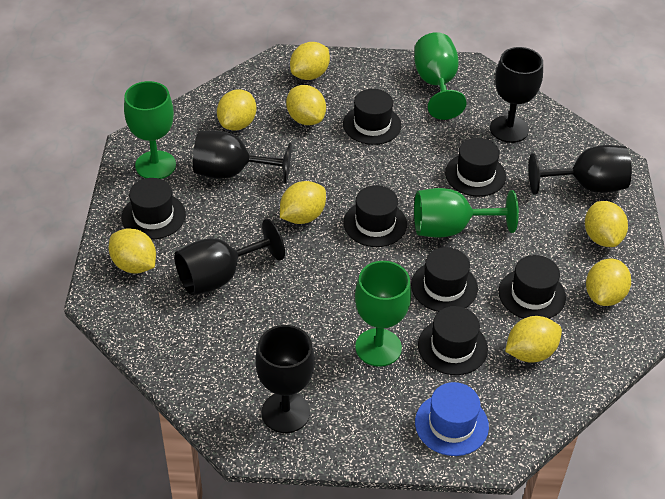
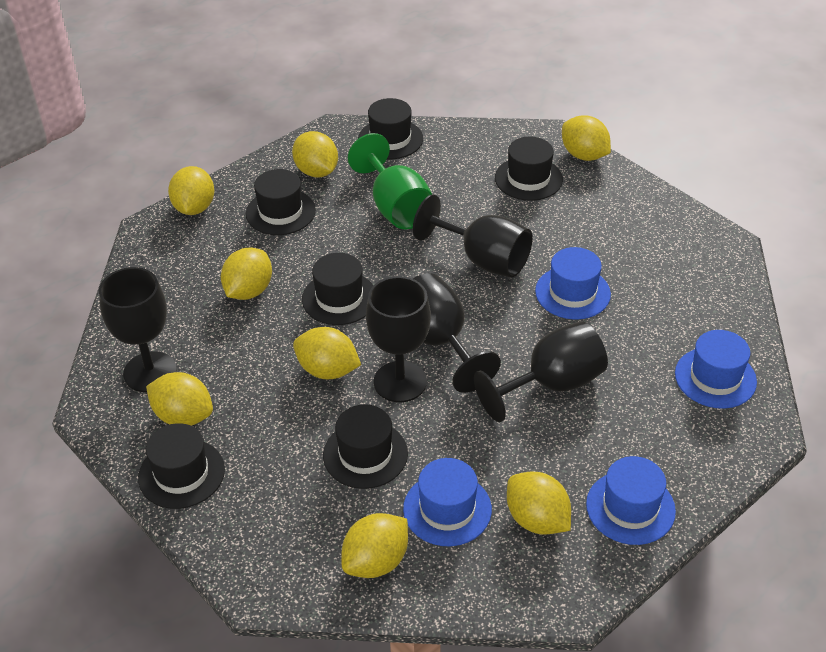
black hat: 7 -> 6
blue hat: 1 -> 4
green goblet: 4 -> 1

